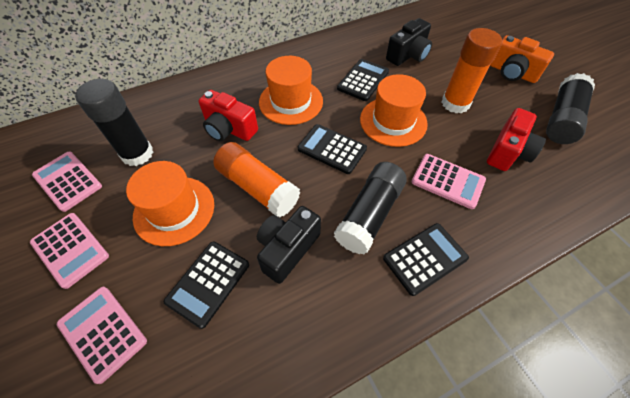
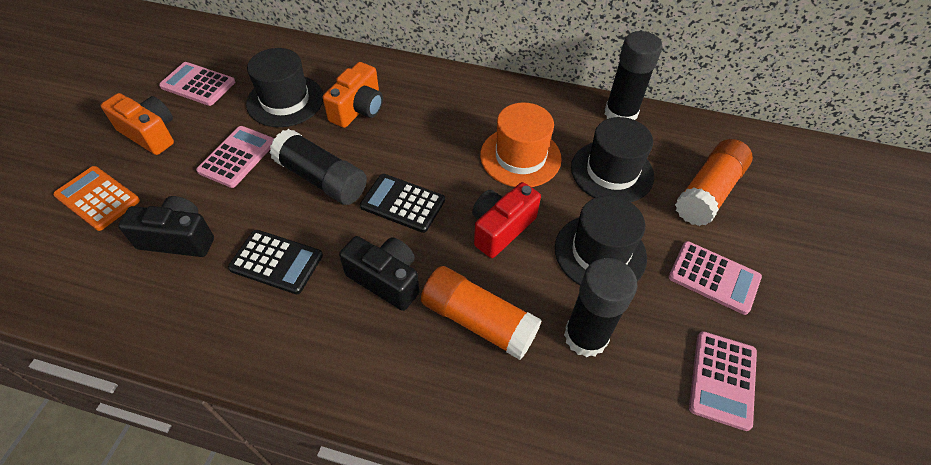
black calculator: 4 -> 2
black hat: 0 -> 3
orange calculator: 0 -> 1
orange camera: 1 -> 2
orange hat: 3 -> 1
red camera: 2 -> 1

